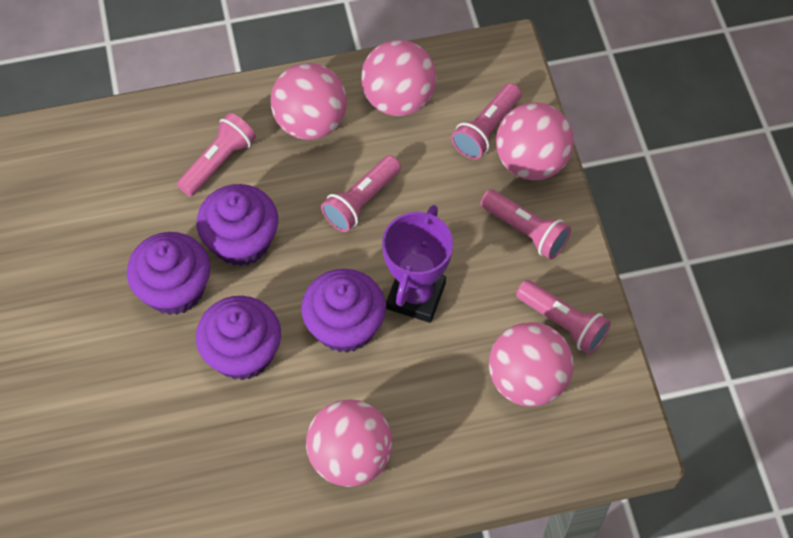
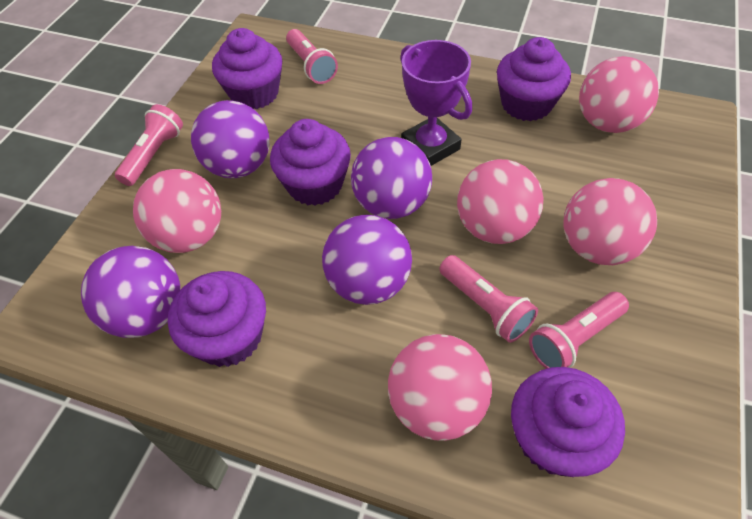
pink flashlight: 5 -> 4
purple ball: 0 -> 4
purple cupcake: 4 -> 5

